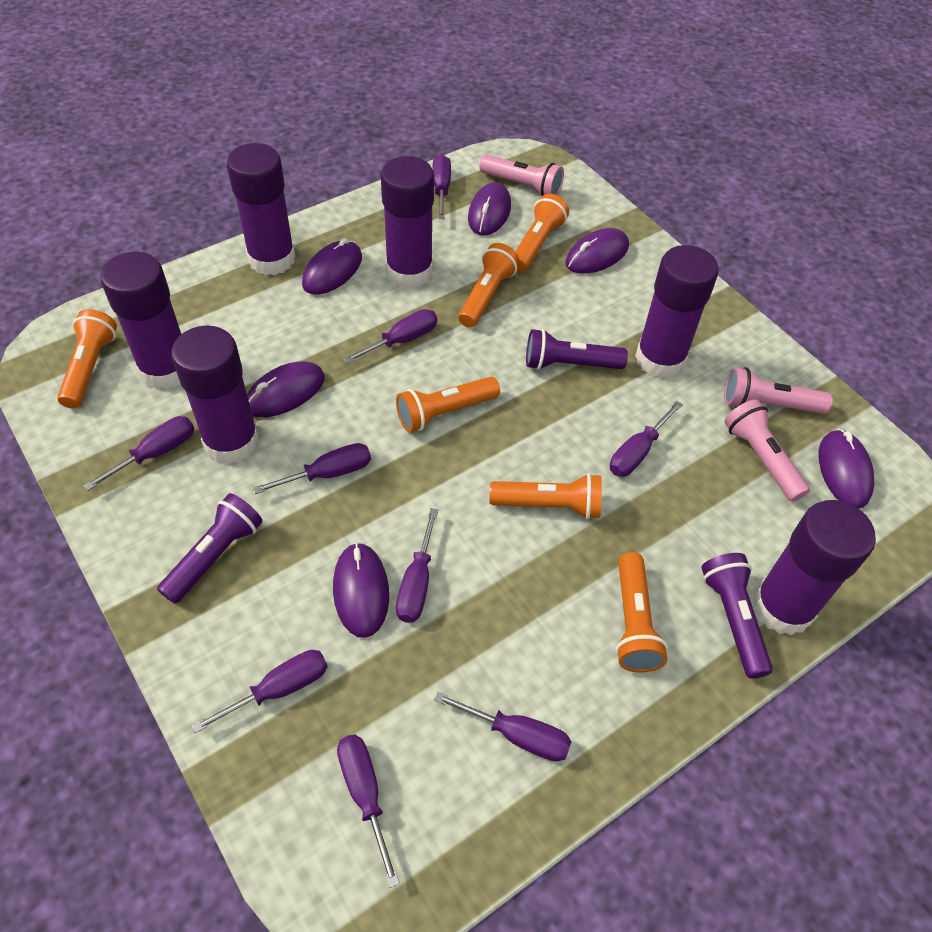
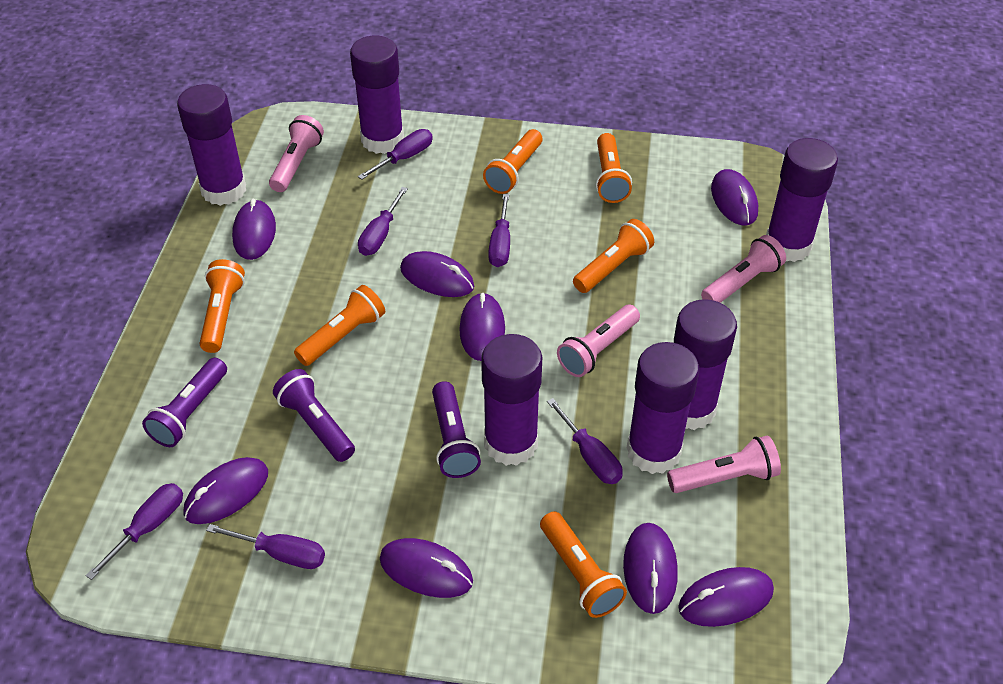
pink flashlight: 3 -> 4
purple mouse: 6 -> 8
purple screwdriver: 9 -> 6

